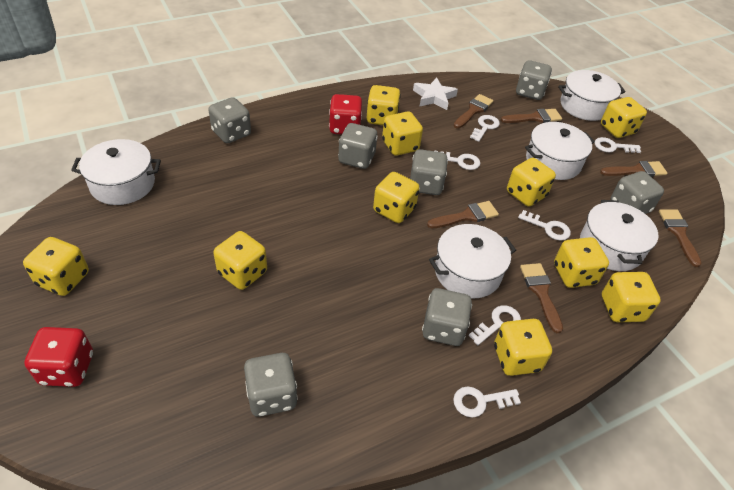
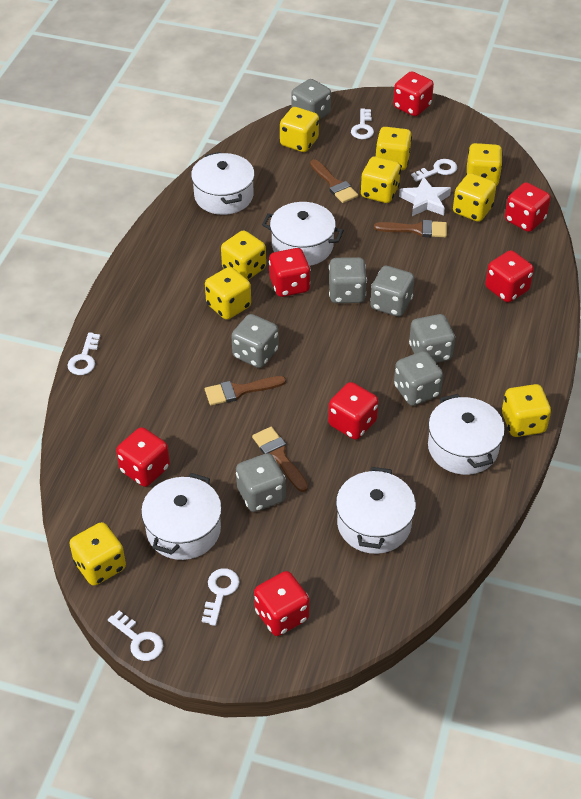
brown brush: 6 -> 4
red dice: 2 -> 7
white key: 6 -> 5
yellow dice: 10 -> 9

